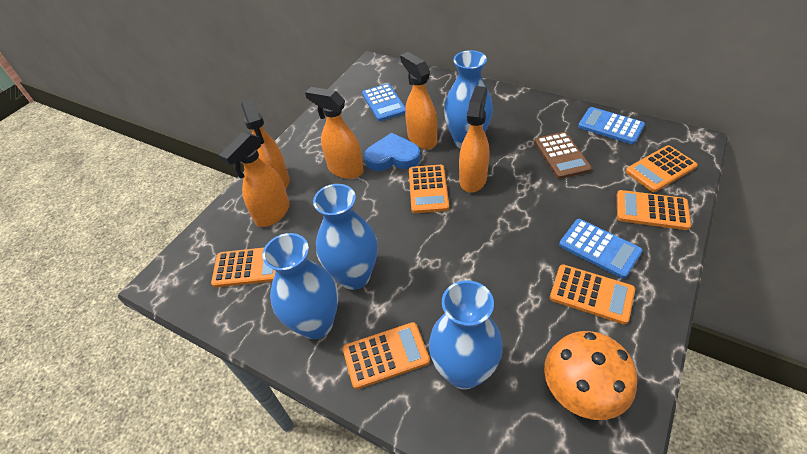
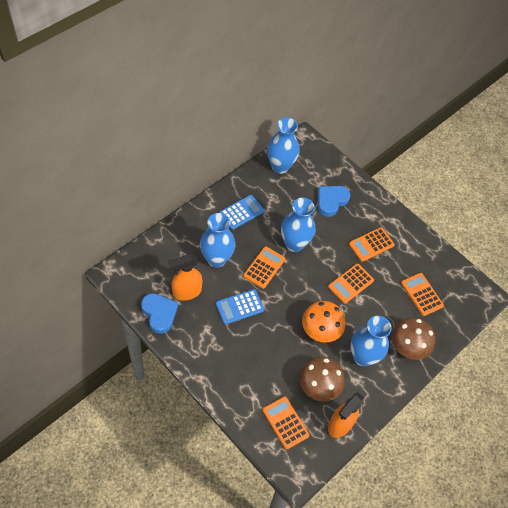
blue calculator: 3 -> 2
blue heart: 1 -> 2
brown calculator: 1 -> 0
brown mushroom: 0 -> 2
orange calculator: 6 -> 5
orange spray bottle: 5 -> 2

